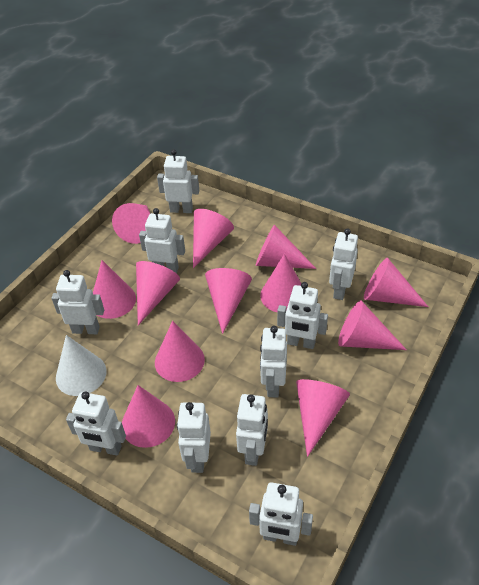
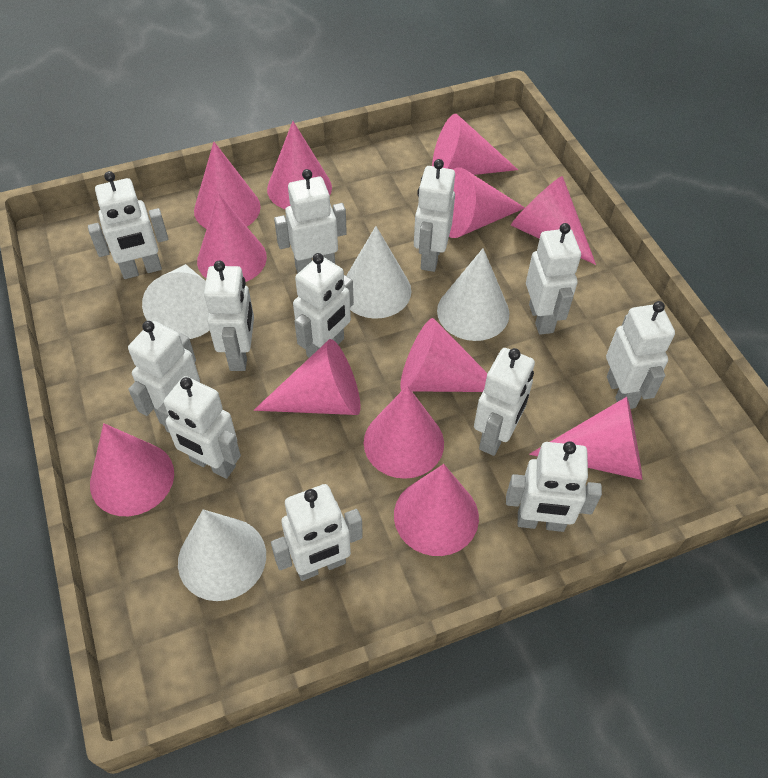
white cone: 1 -> 4
white robot: 10 -> 12

